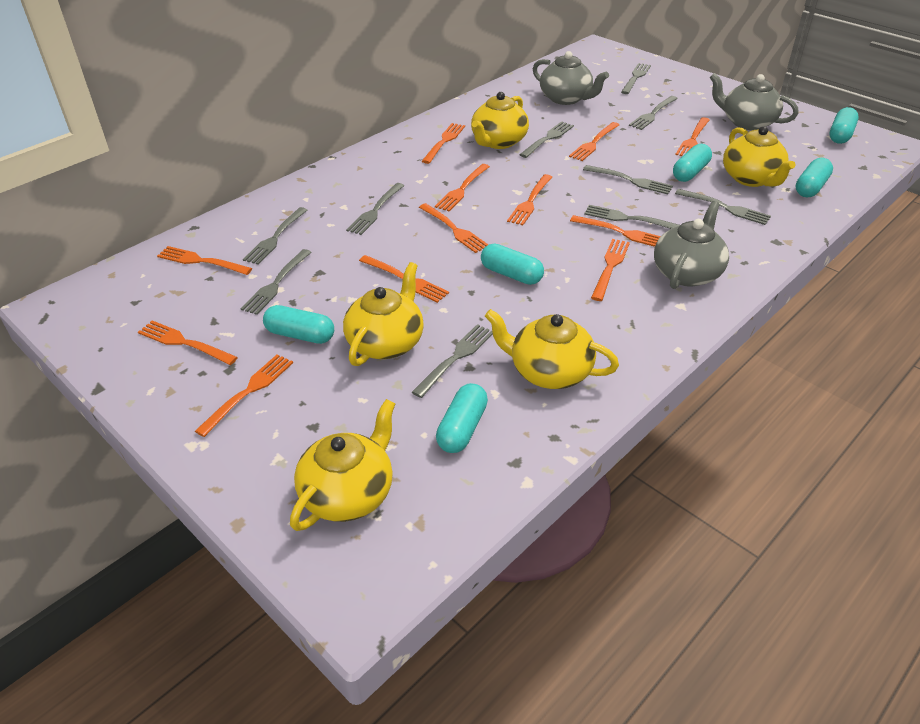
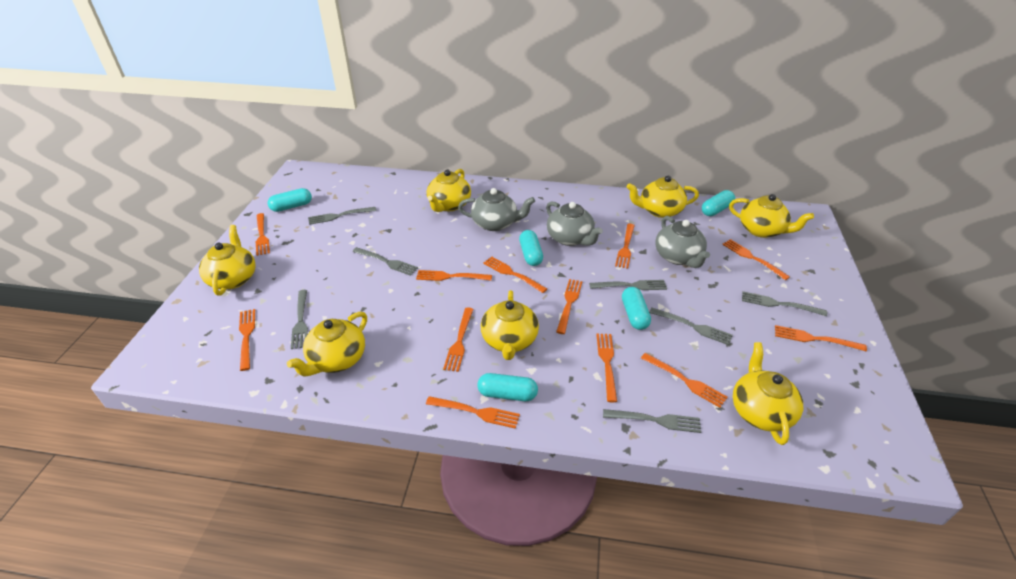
grey fork: 10 -> 7
turquoise capsule: 6 -> 5
yellow teapot: 5 -> 7

